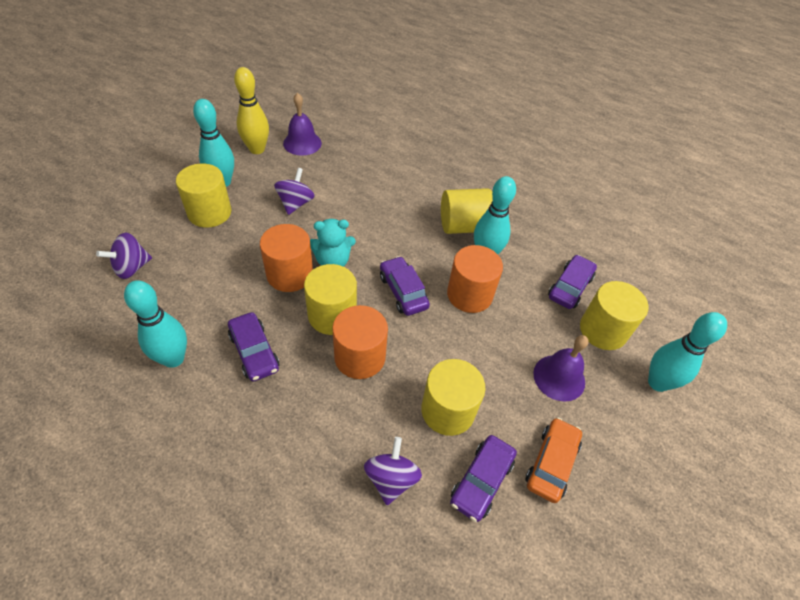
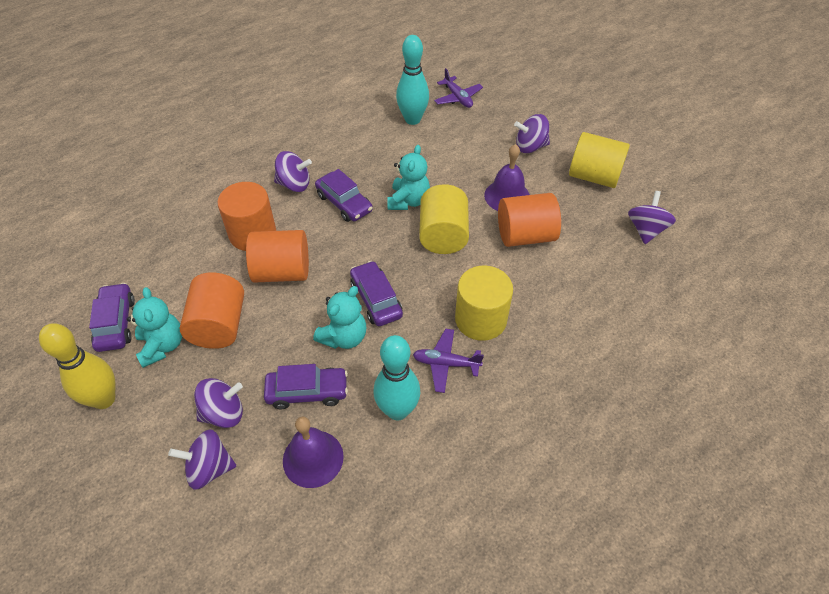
orange car: 1 -> 0
orange cylinder: 3 -> 4
purple plane: 0 -> 2
purple spinning top: 3 -> 5
turquoise bowling pin: 4 -> 2
turquoise teddy bear: 1 -> 3
yellow cylinder: 5 -> 3

